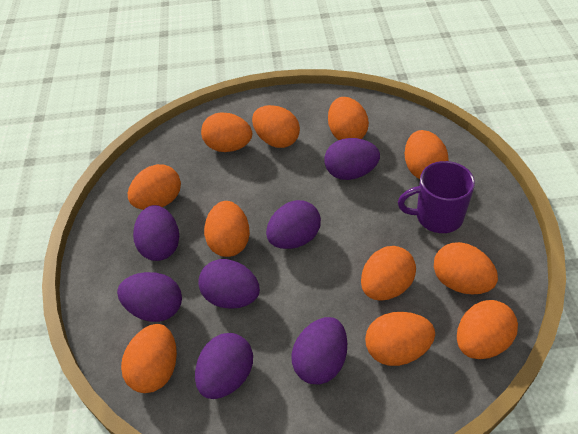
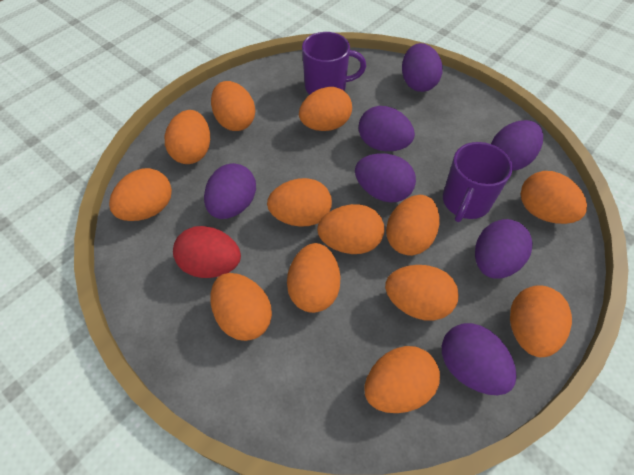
orange egg: 11 -> 13
purple mug: 1 -> 2
red egg: 0 -> 1

